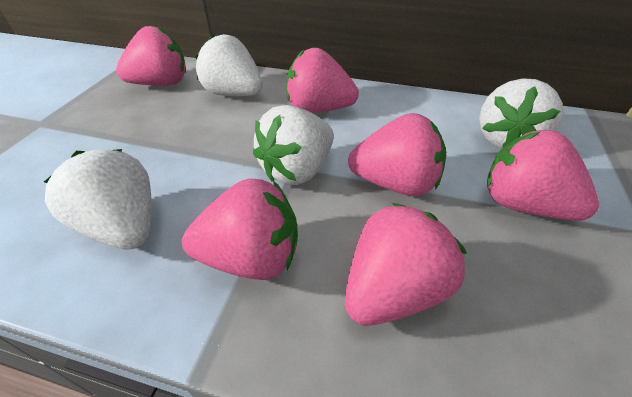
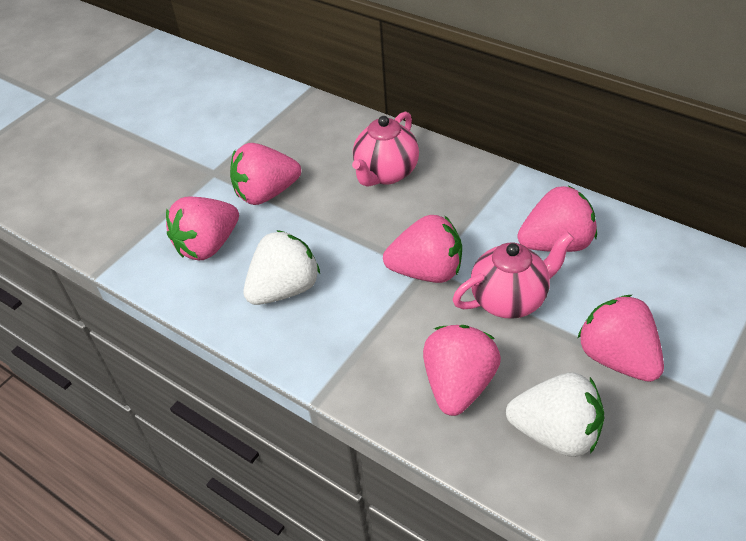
pink teapot: 0 -> 2
white strawberry: 4 -> 2

